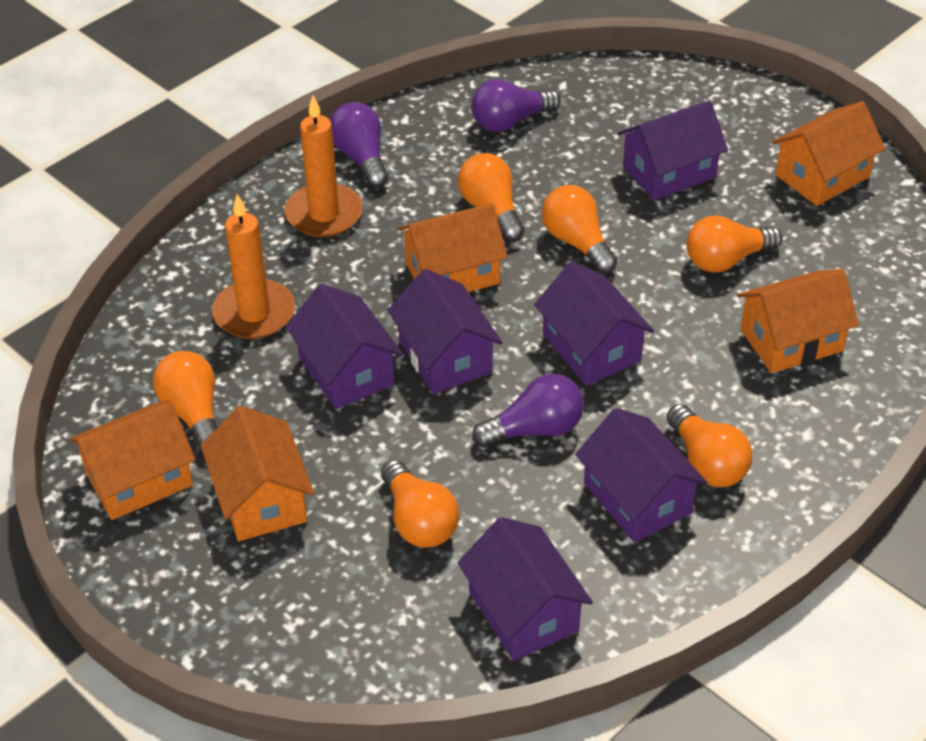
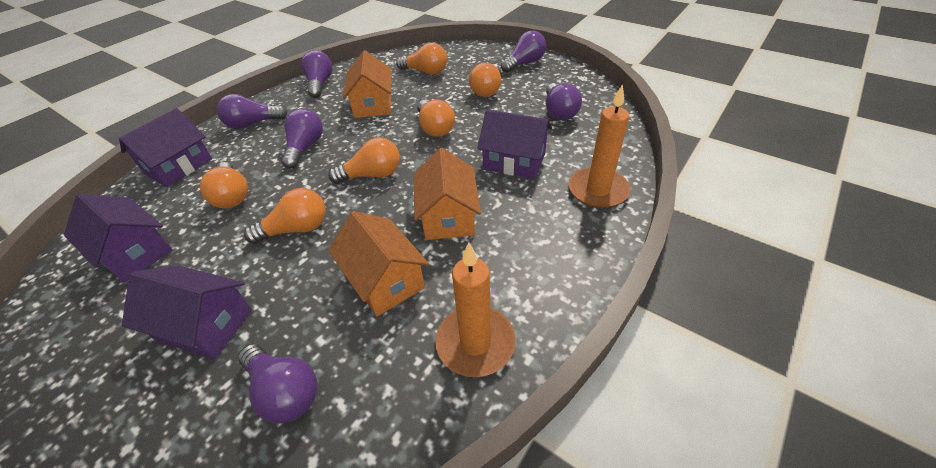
orange house: 5 -> 3
purple house: 6 -> 4
purple light bulb: 3 -> 6

